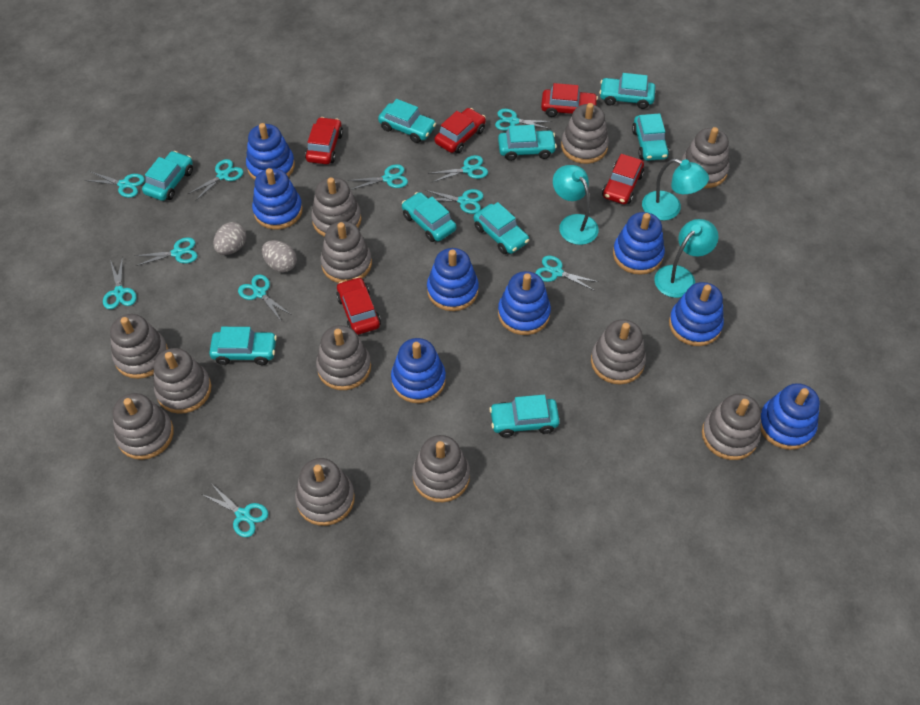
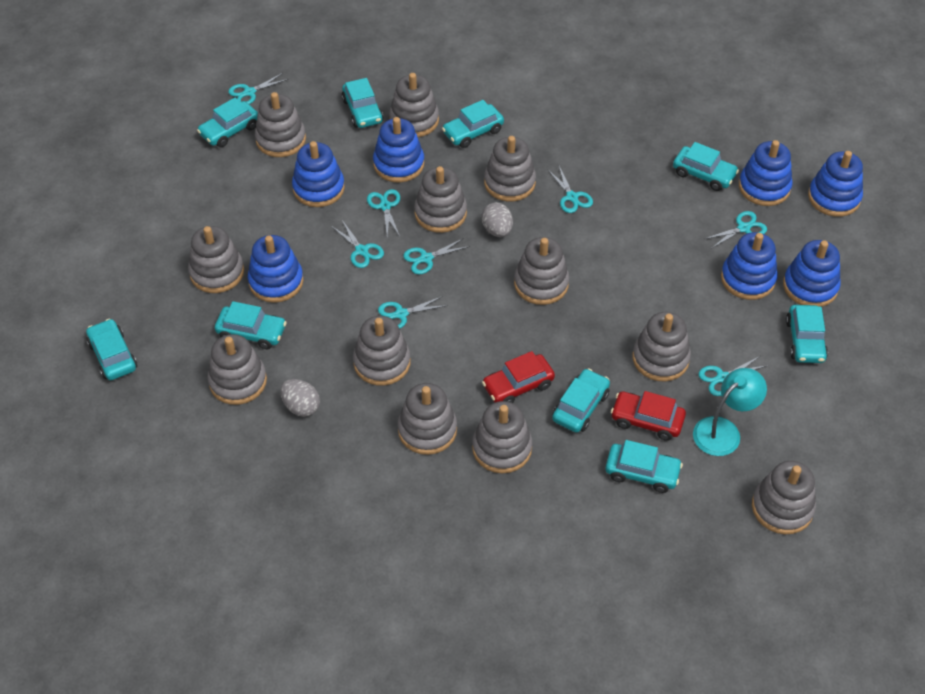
blue stacking toy: 8 -> 7
red car: 5 -> 2
turquoise lamp: 3 -> 1
turquoise scissors: 11 -> 8

